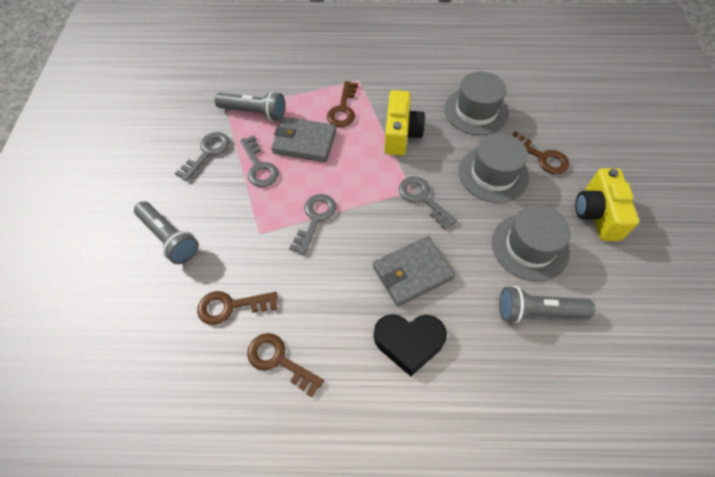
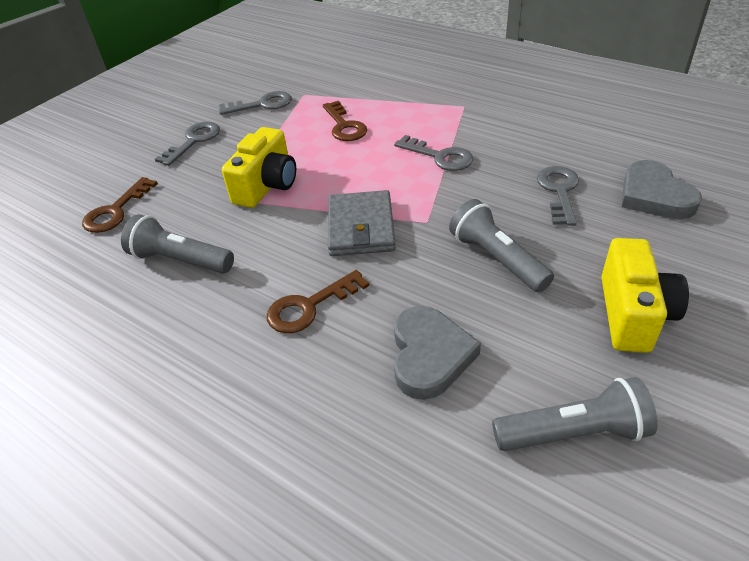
black heart: 1 -> 0
brown key: 4 -> 3
grey hat: 3 -> 0
grey heart: 0 -> 2
grey wallet: 2 -> 1

